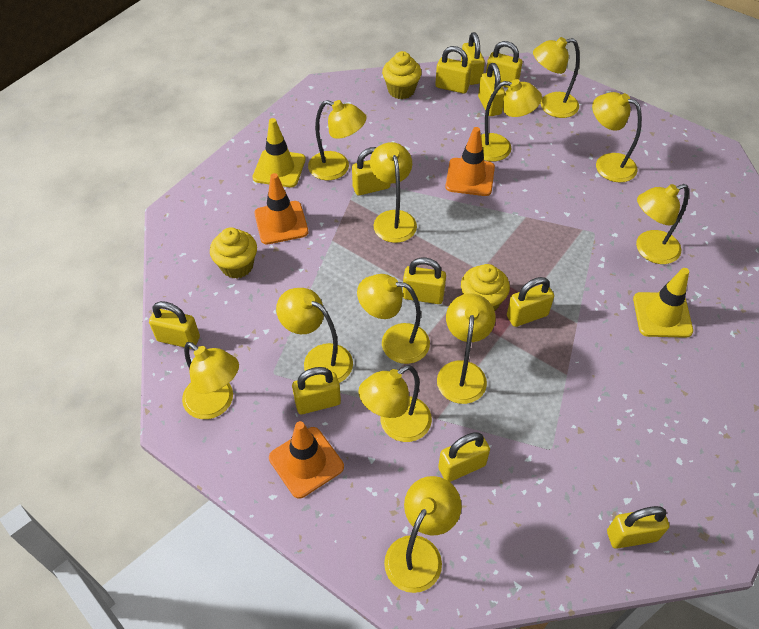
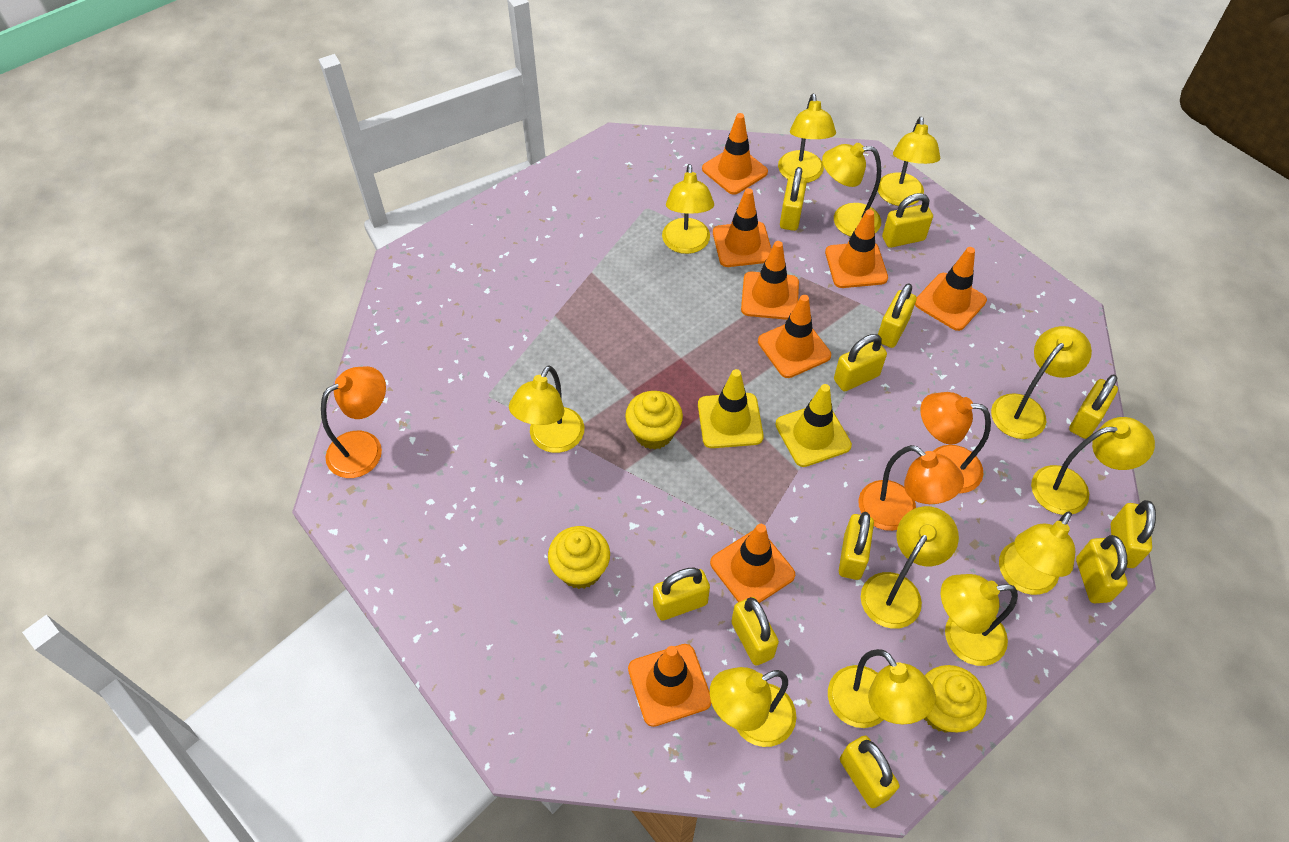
orange lamp: 0 -> 3
orange traffic cone: 3 -> 8

